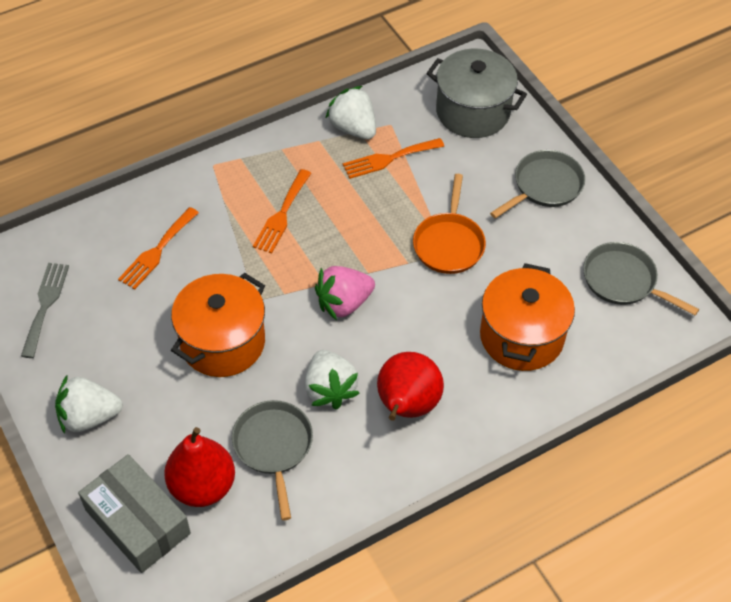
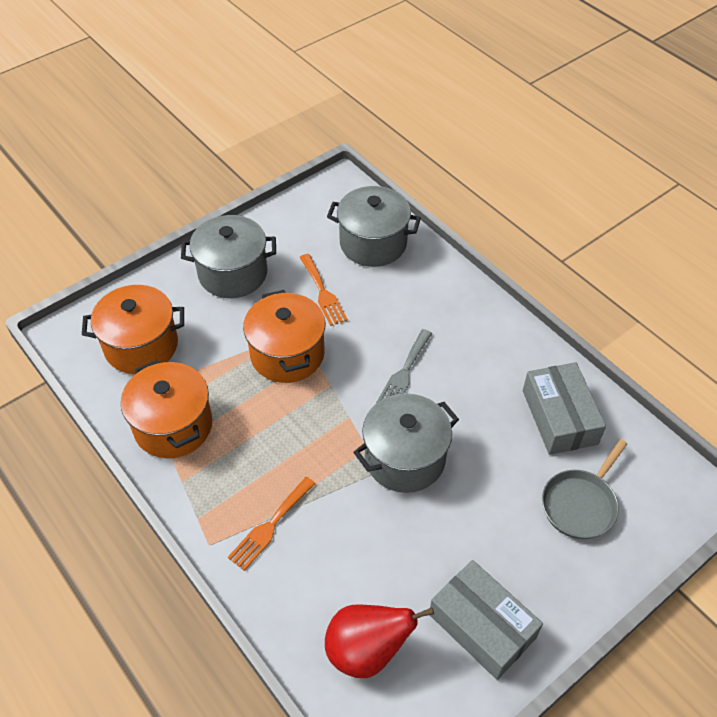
grey box: 1 -> 2
grey pan: 3 -> 1
grey pot: 1 -> 3
orange fork: 3 -> 2
orange pan: 1 -> 0
orange pot: 2 -> 3
pink strawberry: 1 -> 0
red pear: 2 -> 1
white strawberry: 3 -> 0

